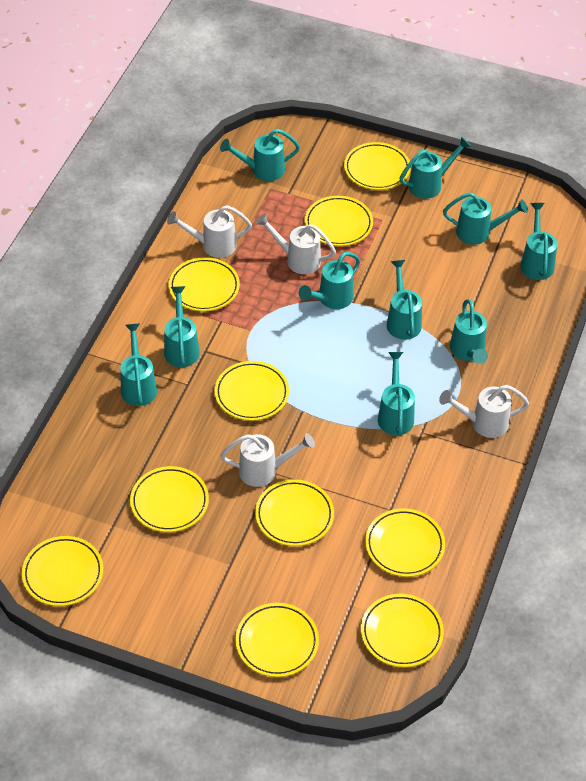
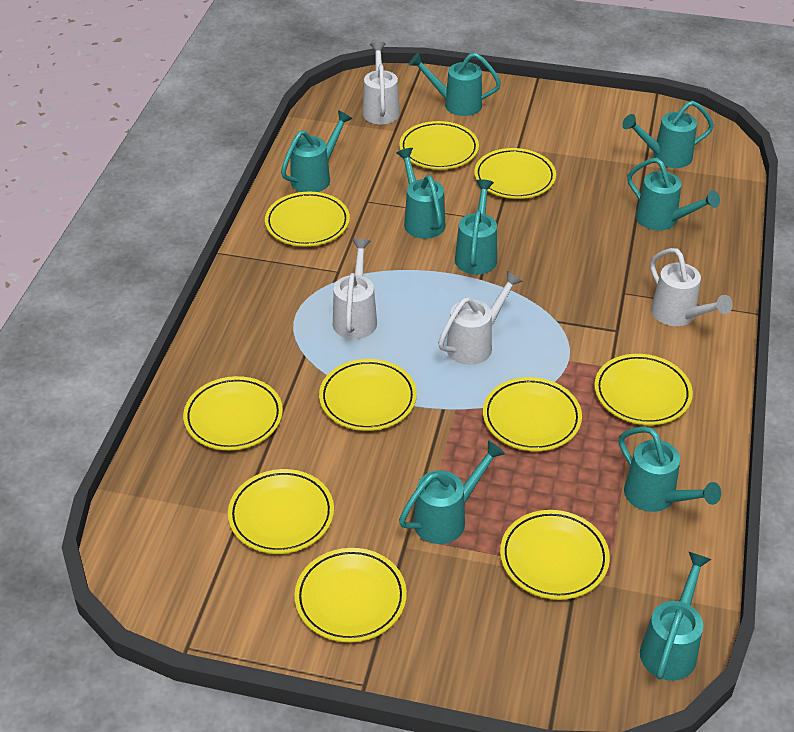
turquoise watering can: 10 -> 9

